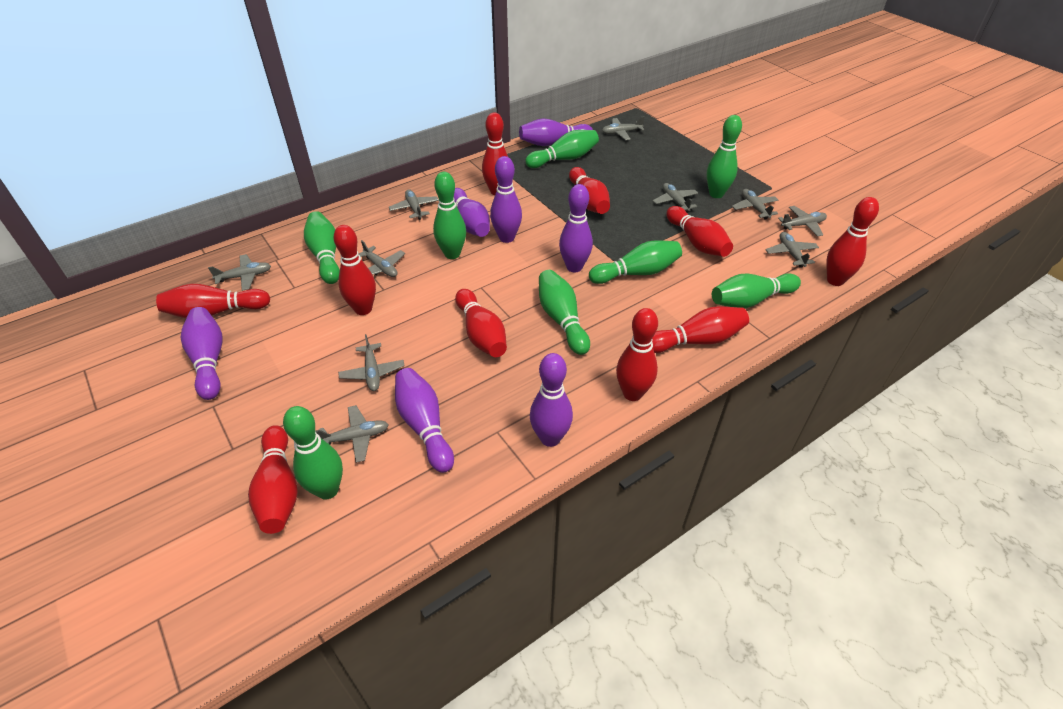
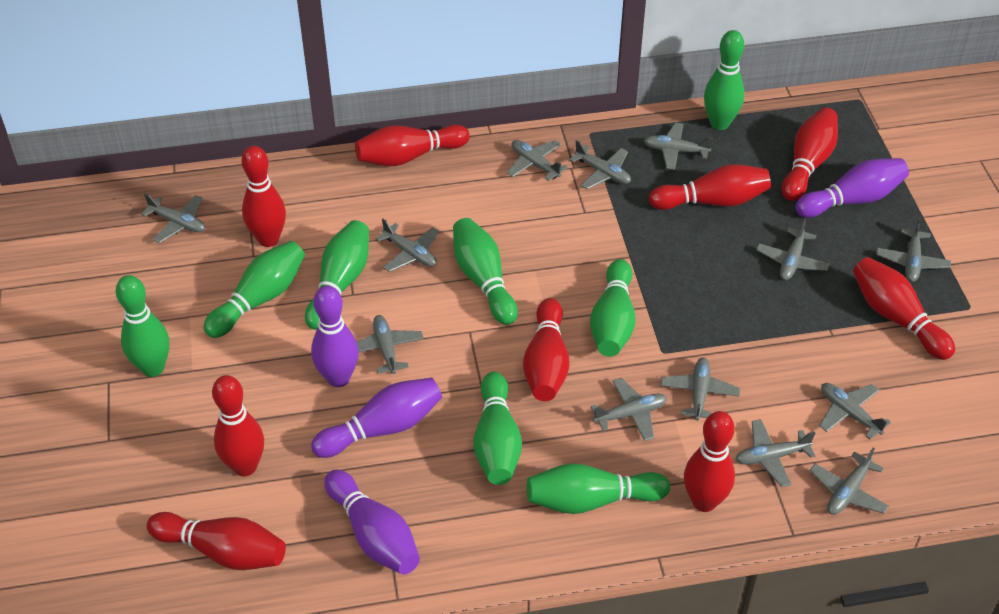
grey plane: 10 -> 13
purple bowling pin: 7 -> 4
red bowling pin: 10 -> 9

